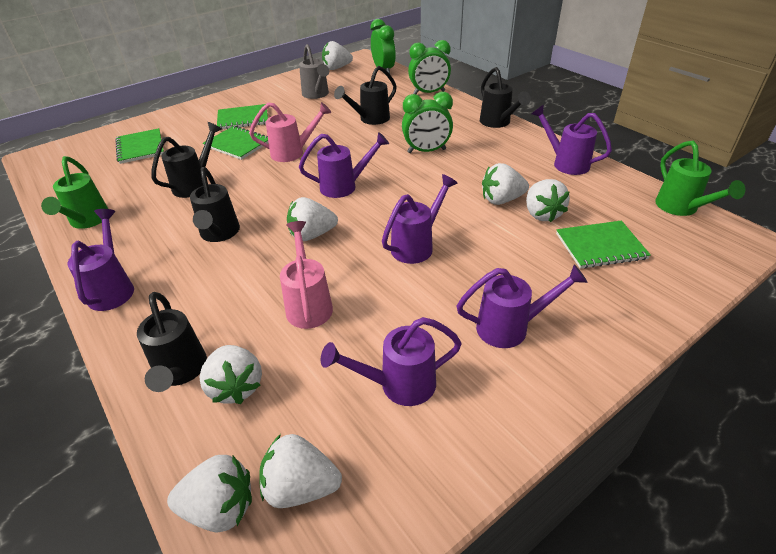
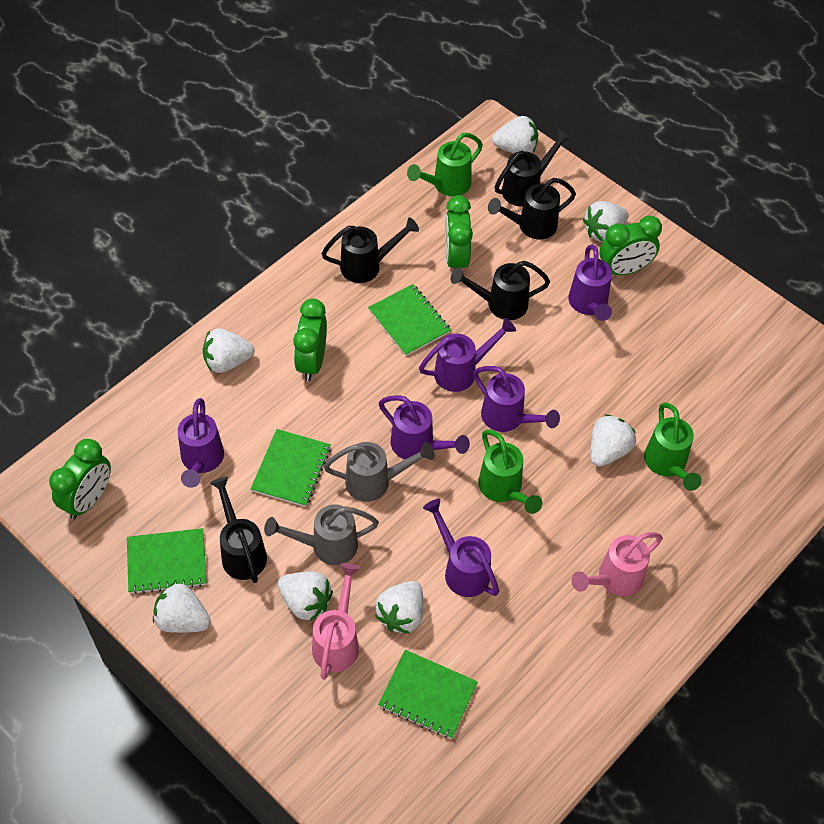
green clock: 3 -> 4
green watering can: 2 -> 3
grey watering can: 1 -> 2

